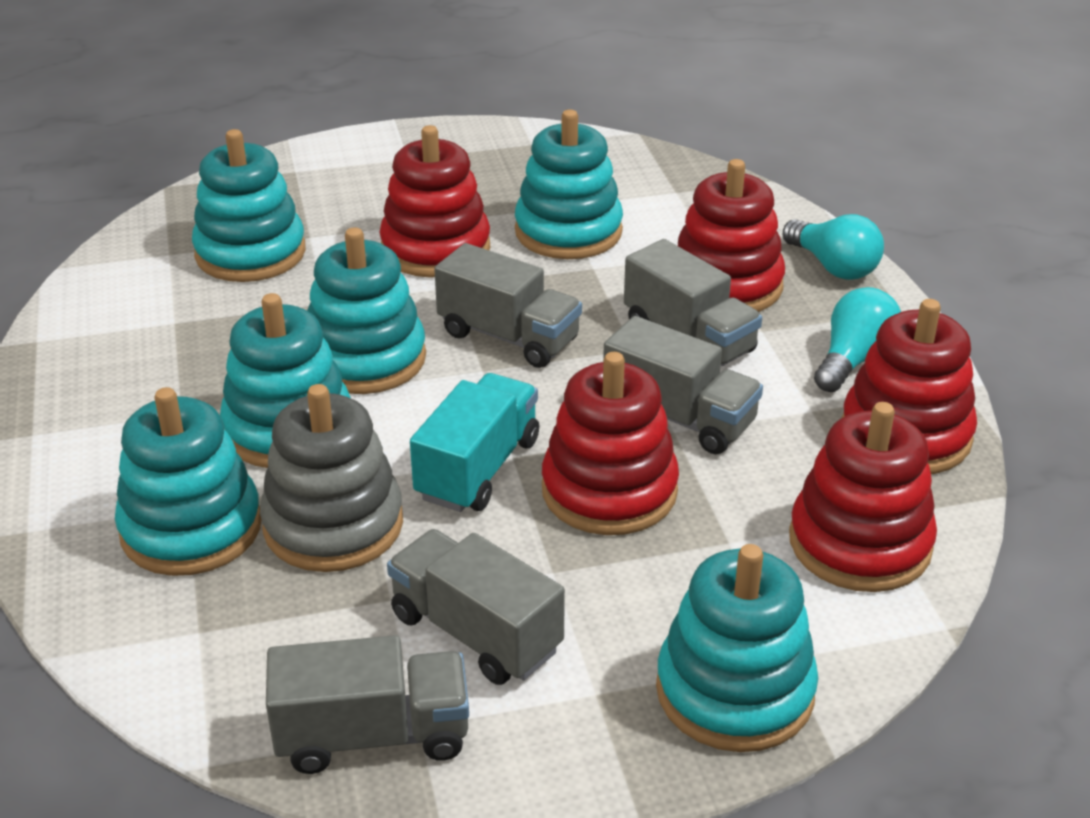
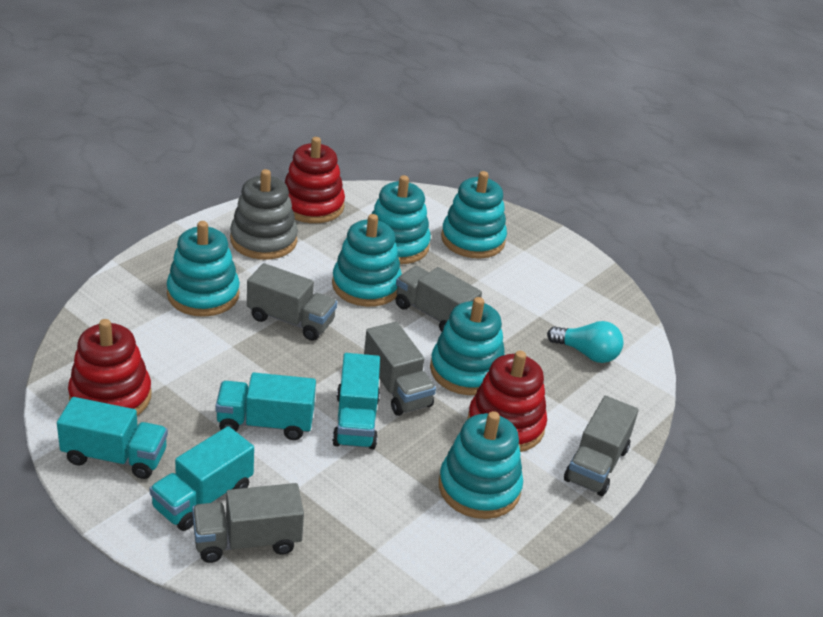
red stacking toy: 5 -> 3
turquoise light bulb: 2 -> 1
turquoise truck: 1 -> 4

